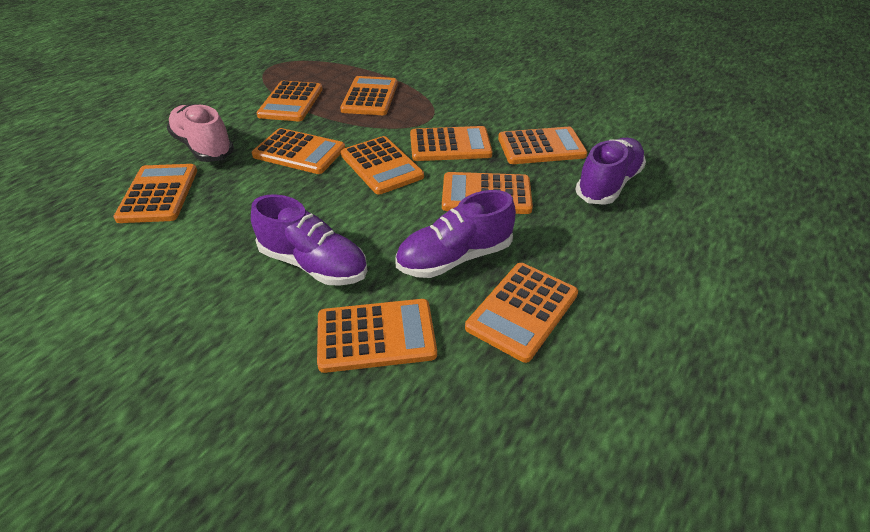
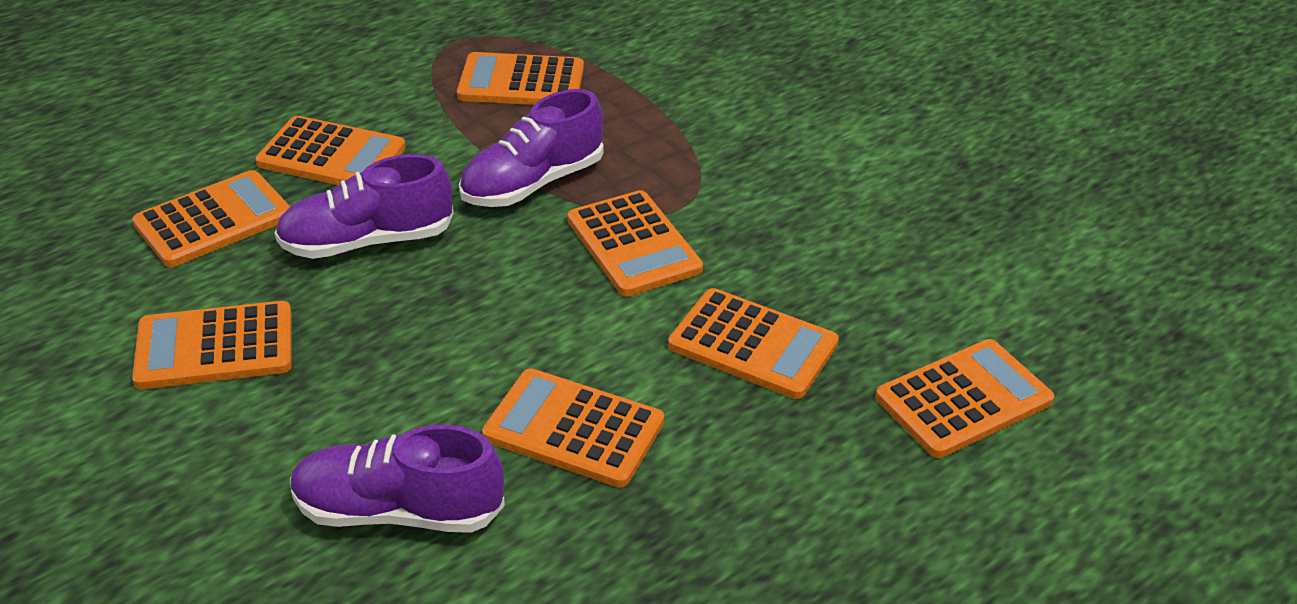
orange calculator: 10 -> 8
pink shoe: 1 -> 0

